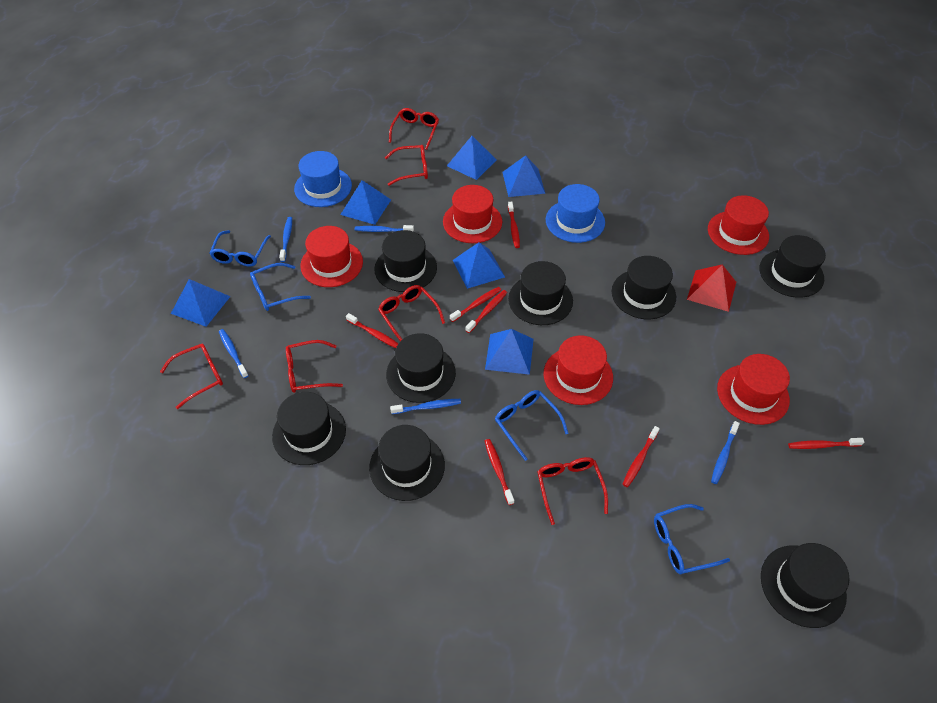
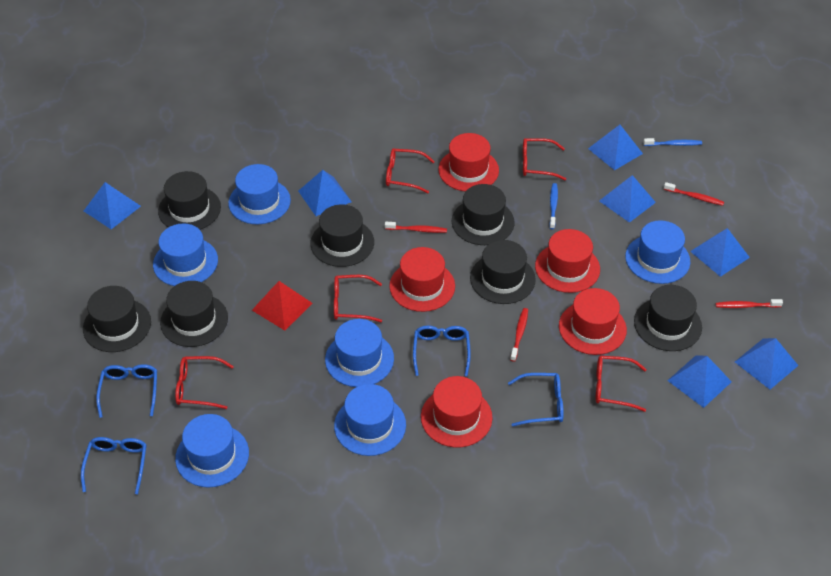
black hat: 8 -> 7
blue hat: 2 -> 6
blue pyramid: 6 -> 7
blue toothbrush: 5 -> 2
red glasses: 6 -> 5
red toothbrush: 7 -> 4

